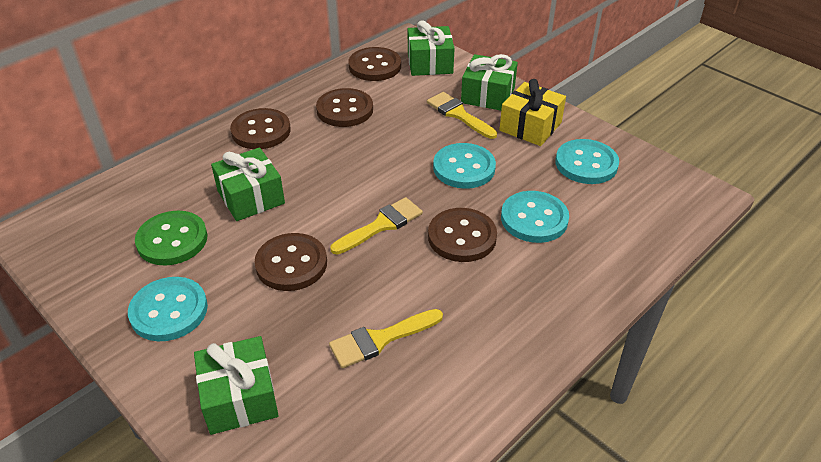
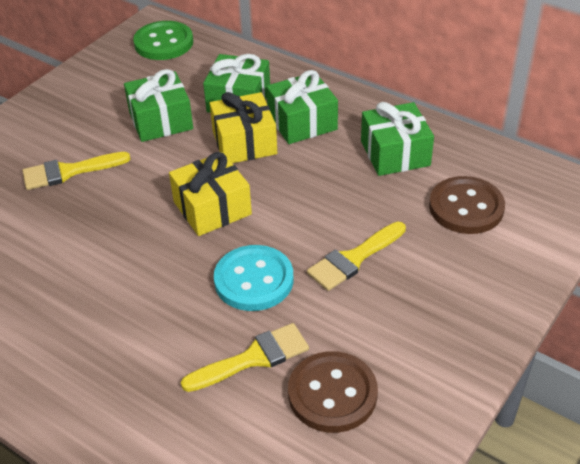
brown button: 5 -> 2
turquoise button: 4 -> 1
yellow gift: 1 -> 2

